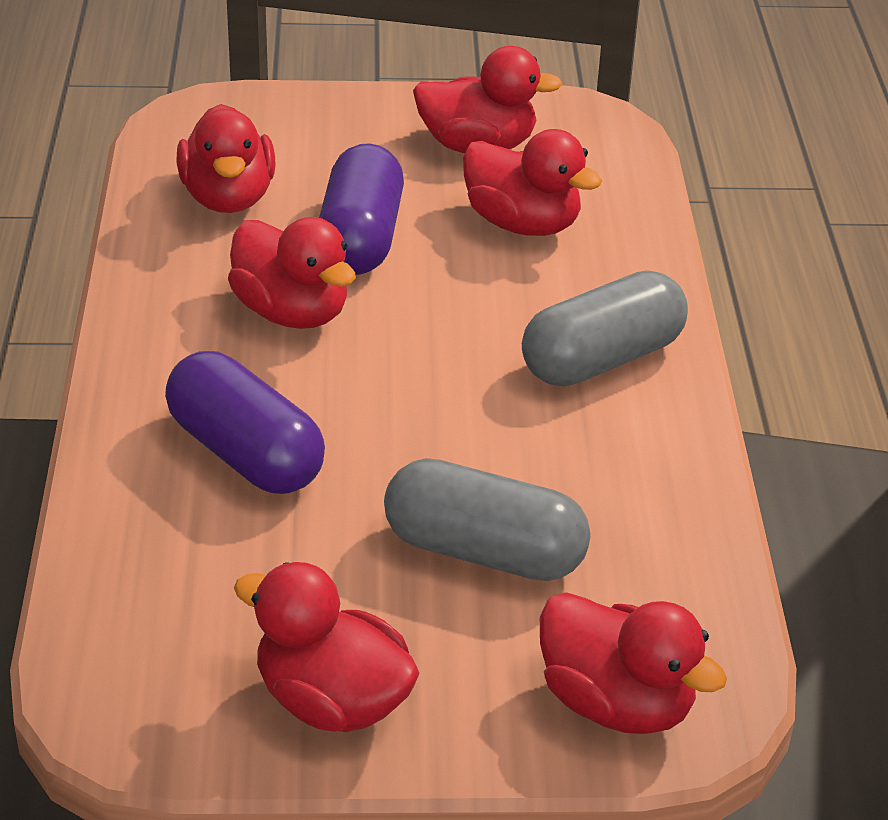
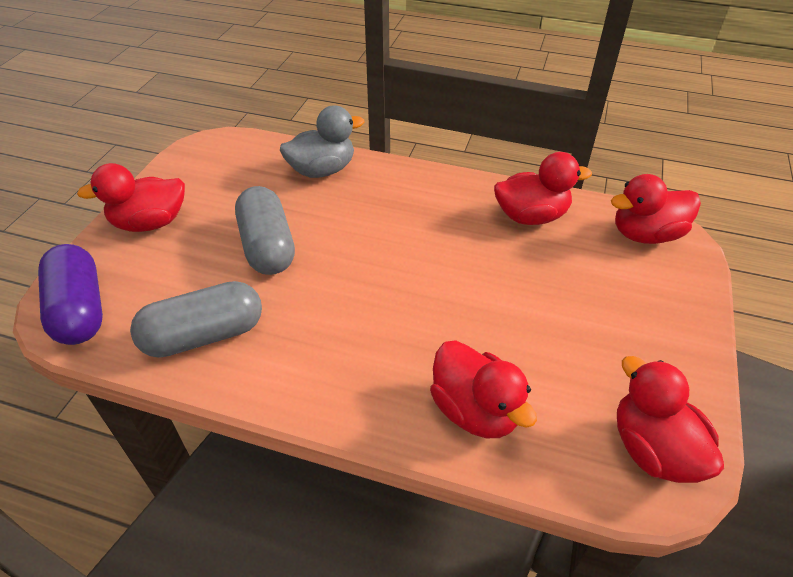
grey duck: 0 -> 1
purple capsule: 2 -> 1
red duck: 6 -> 5

